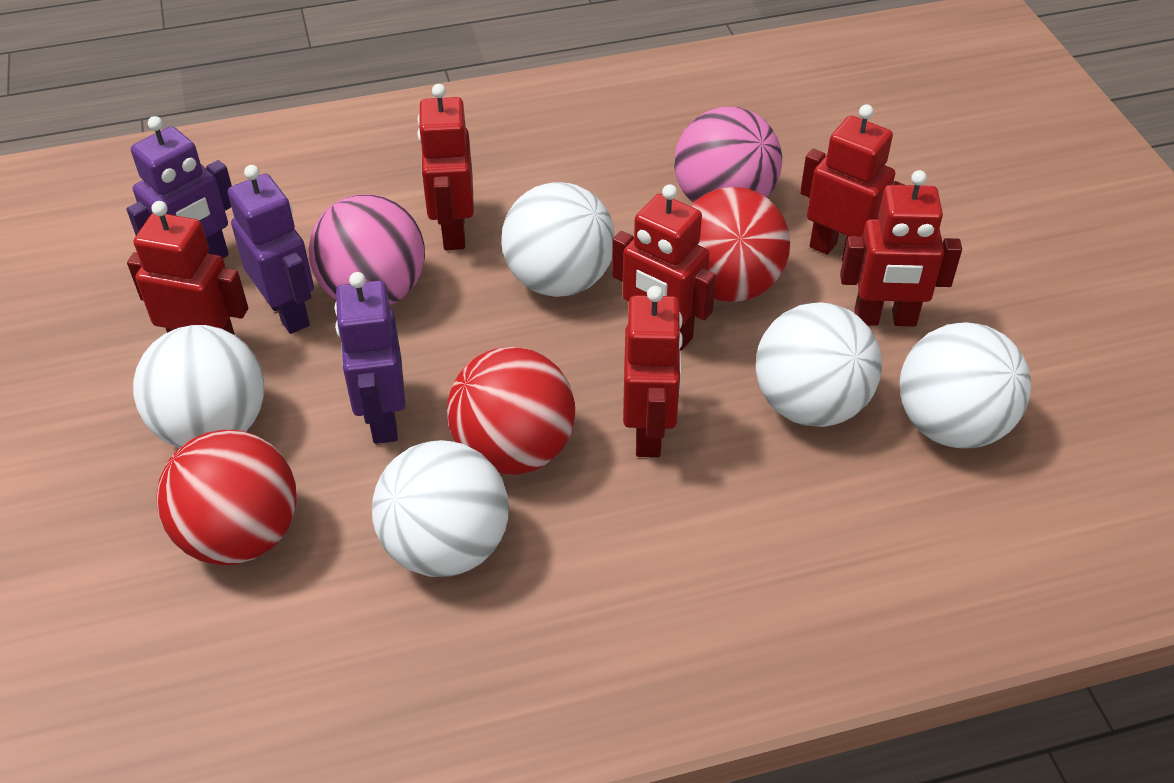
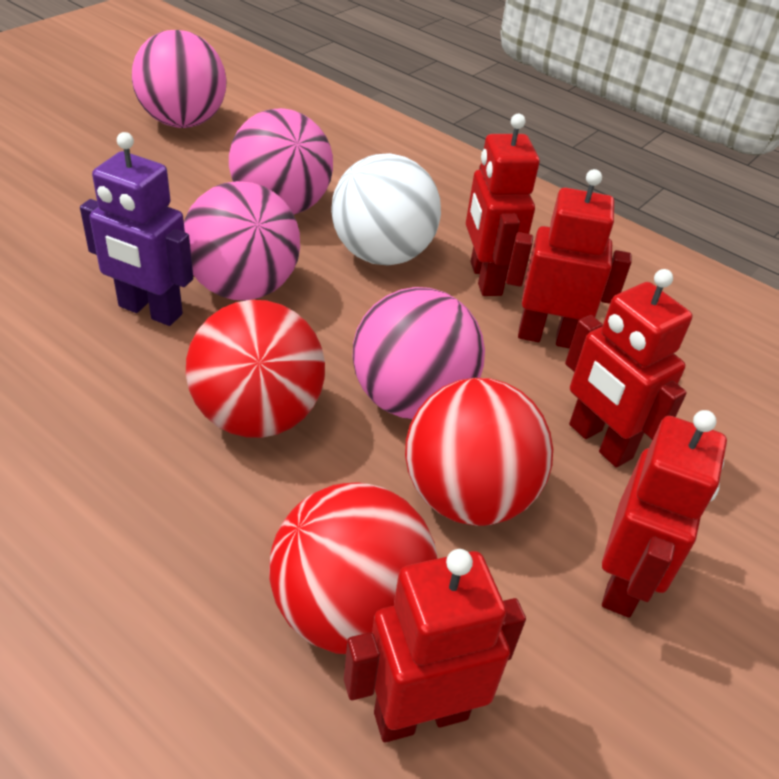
pink ball: 2 -> 4
purple robot: 3 -> 1
red robot: 6 -> 5
white ball: 5 -> 1

